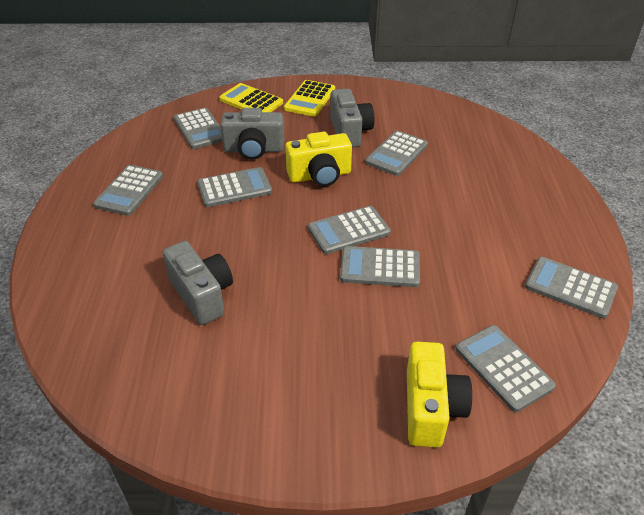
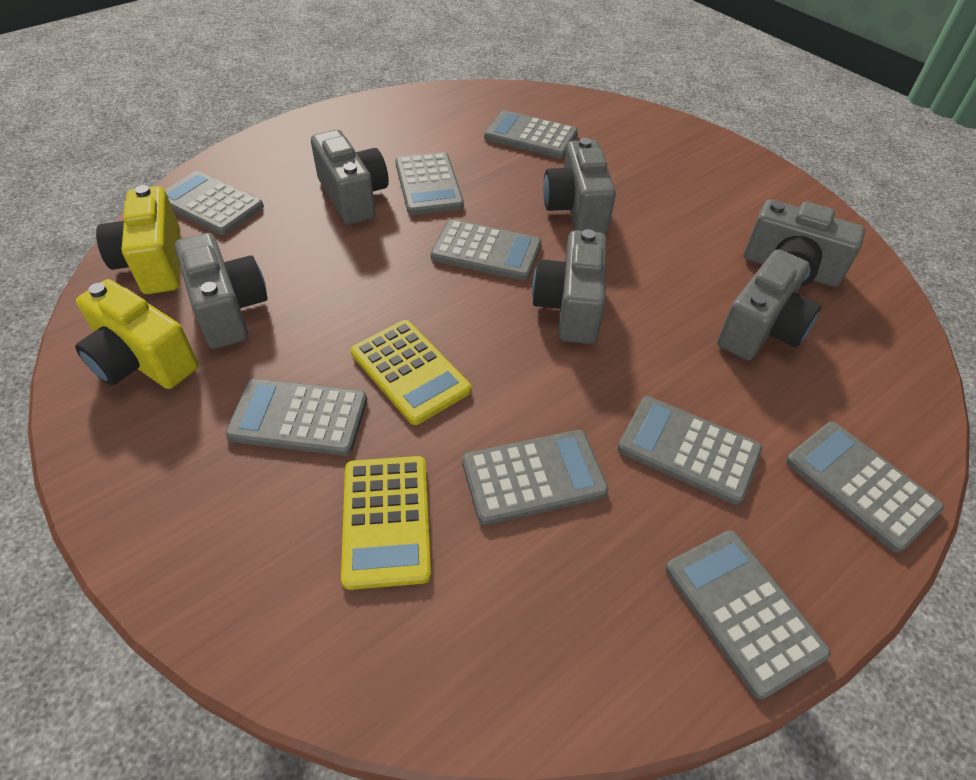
grey calculator: 8 -> 9
grey camera: 3 -> 6

